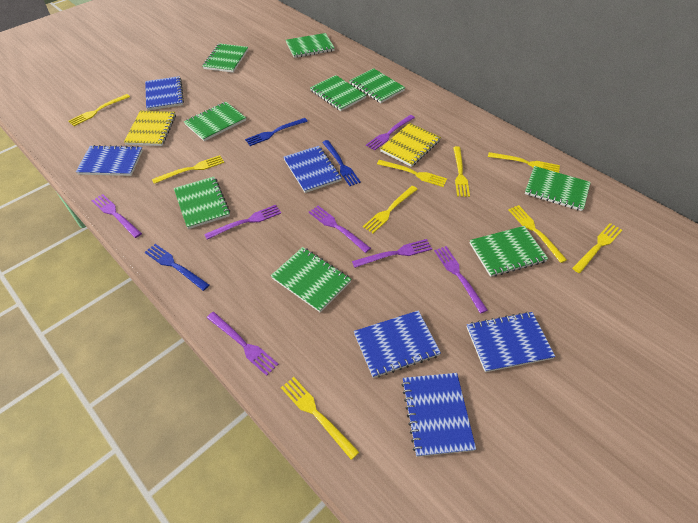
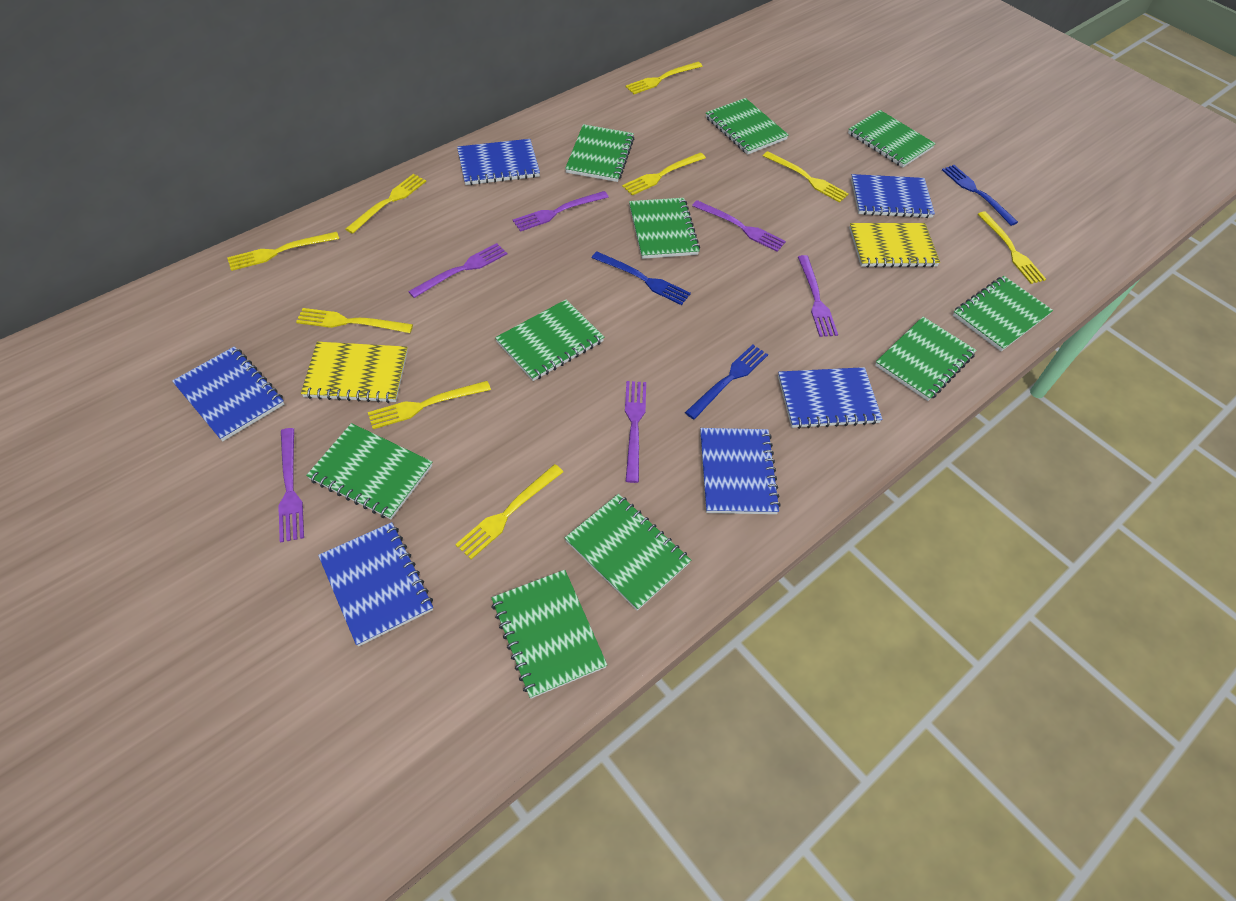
green notebook: 9 -> 10
purple fork: 7 -> 6

